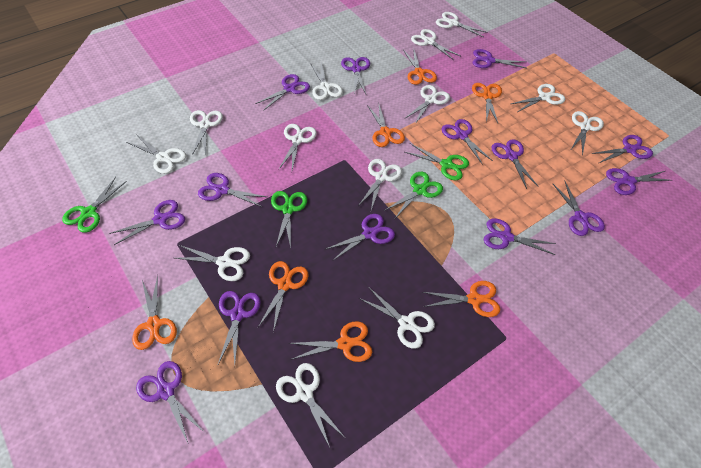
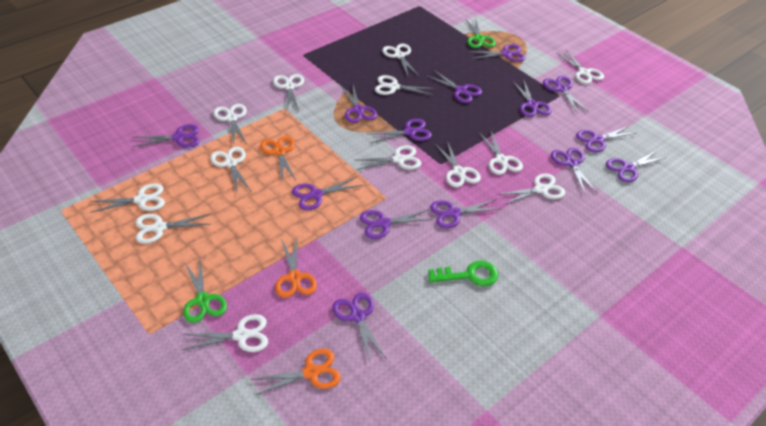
green key: 0 -> 1
green scissors: 4 -> 2
orange scissors: 7 -> 3

